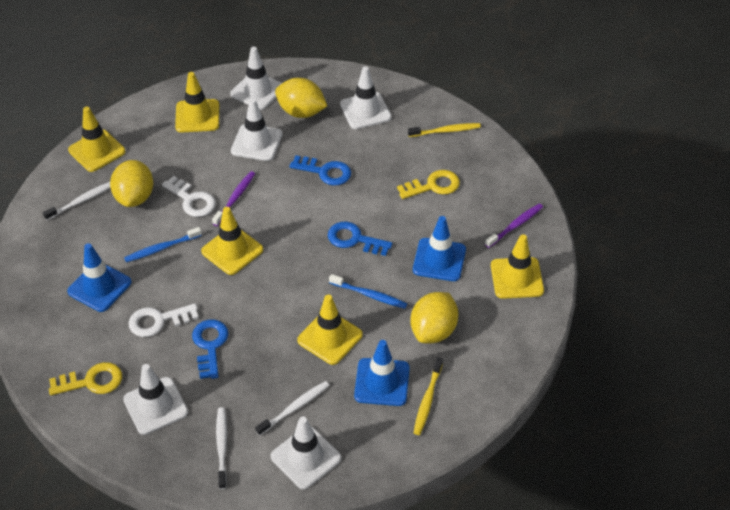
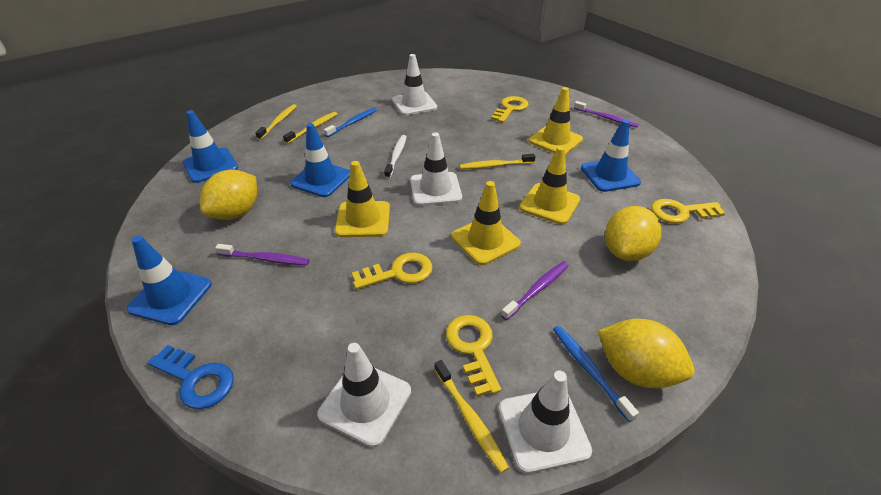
blue key: 3 -> 1
blue traffic cone: 3 -> 4
purple toothbrush: 2 -> 3
white key: 2 -> 0
white toothbrush: 3 -> 1
white traffic cone: 5 -> 4
yellow key: 2 -> 4
yellow toothbrush: 2 -> 4
yellow traffic cone: 5 -> 4

